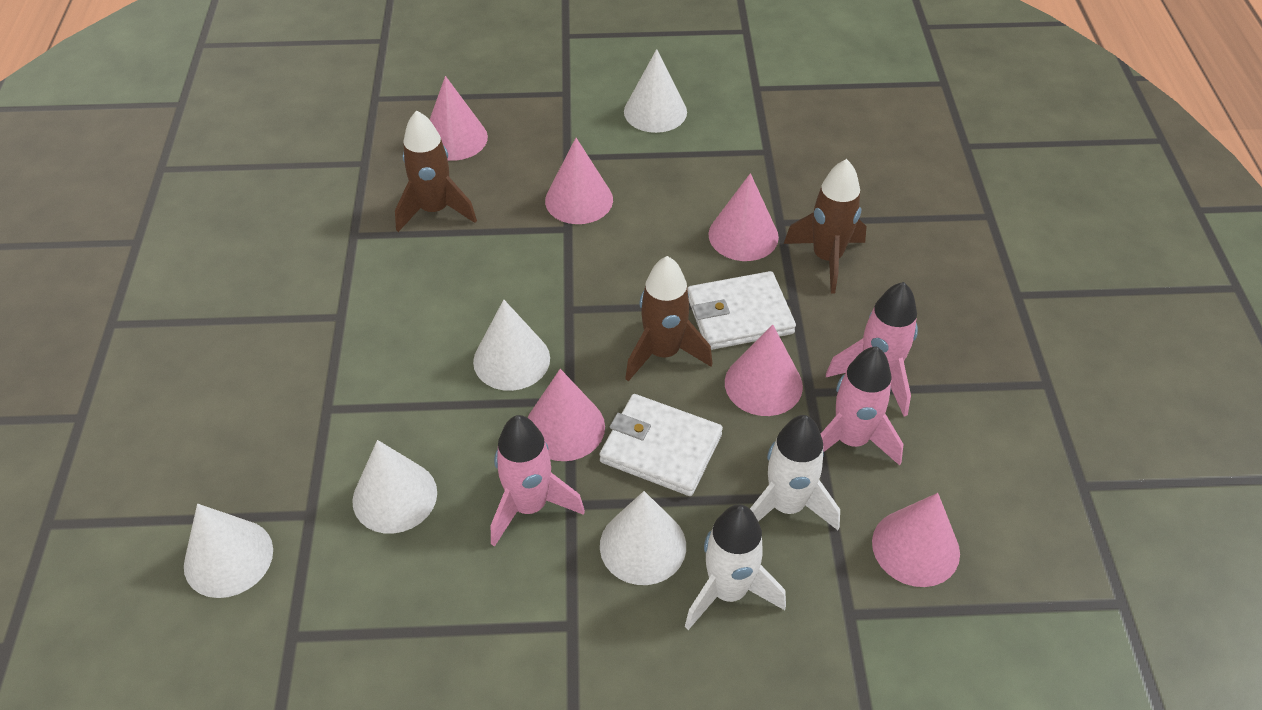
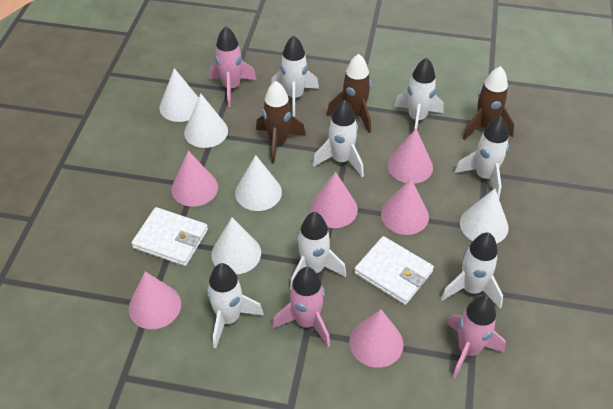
white rocket: 2 -> 7

